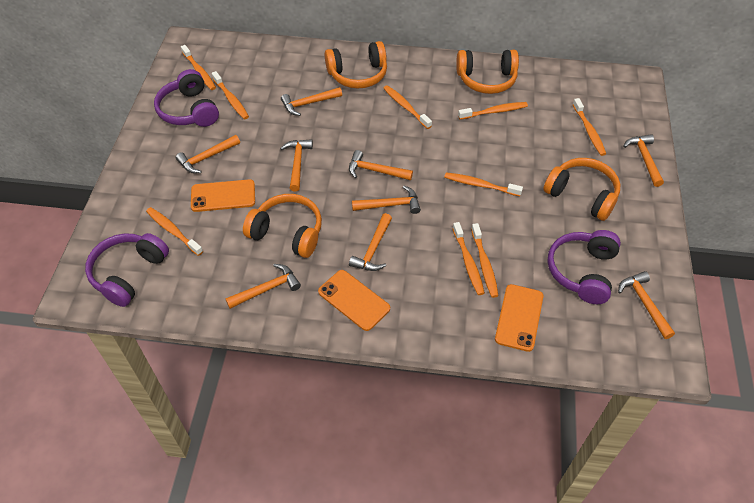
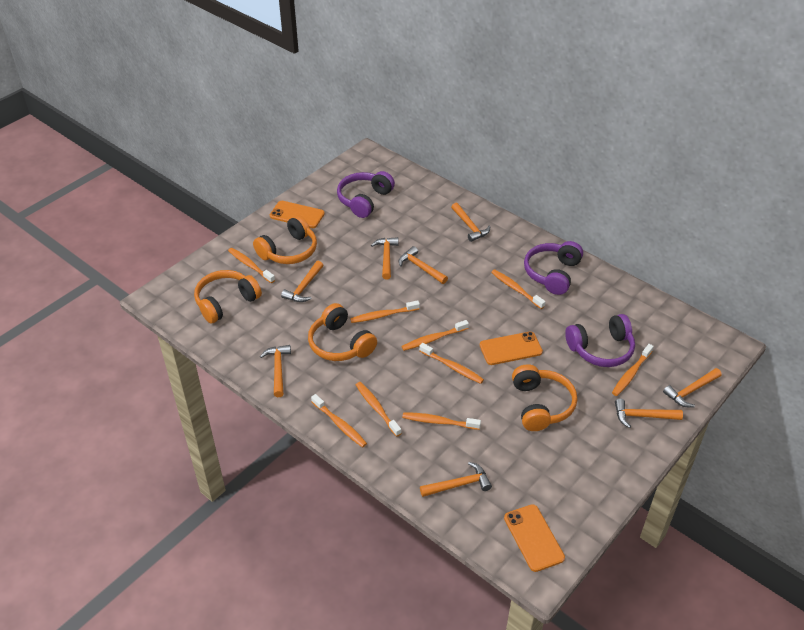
orange hammer: 9 -> 8

